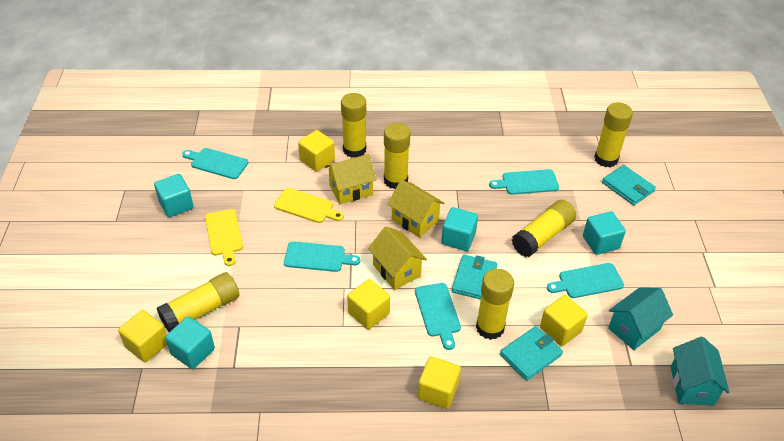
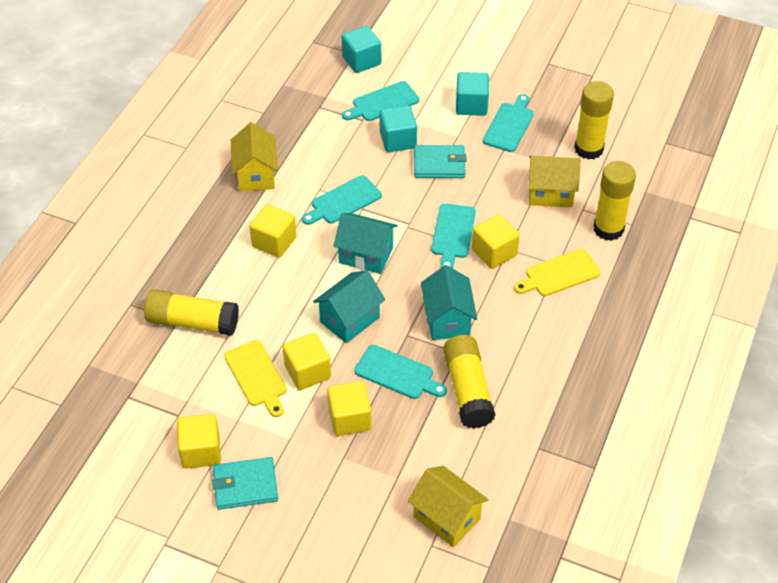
turquoise cube: 4 -> 3
turquoise house: 2 -> 3
turquoise wallet: 3 -> 2
yellow glue stick: 6 -> 4

